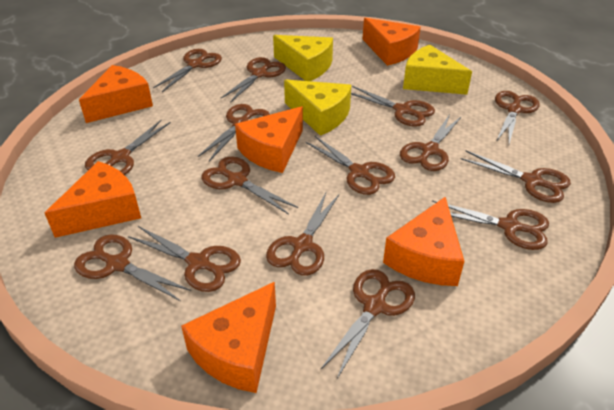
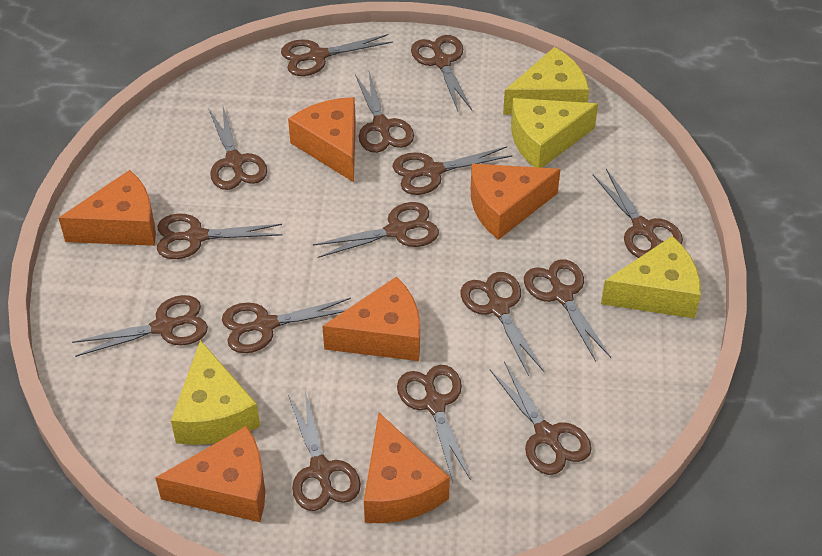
yellow cheese: 3 -> 4

